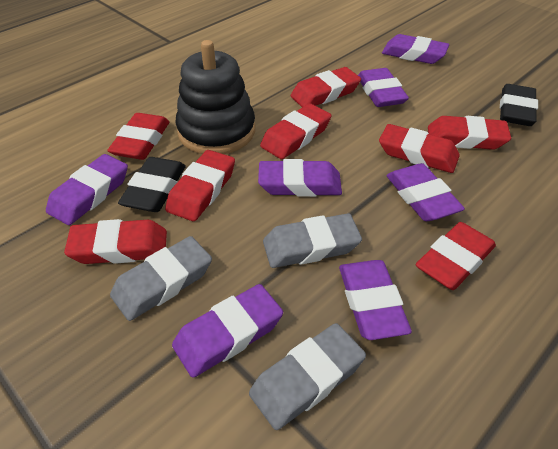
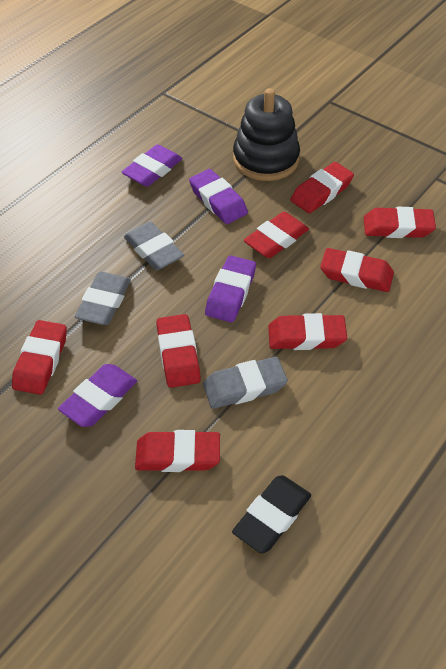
black eraser: 2 -> 1
purple eraser: 7 -> 4

